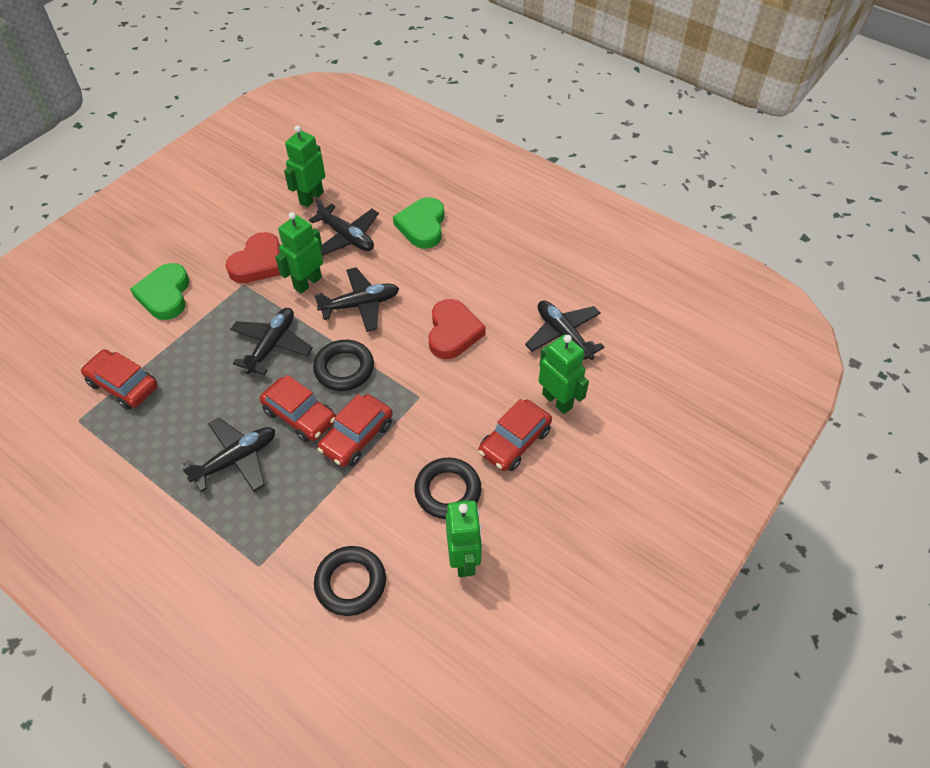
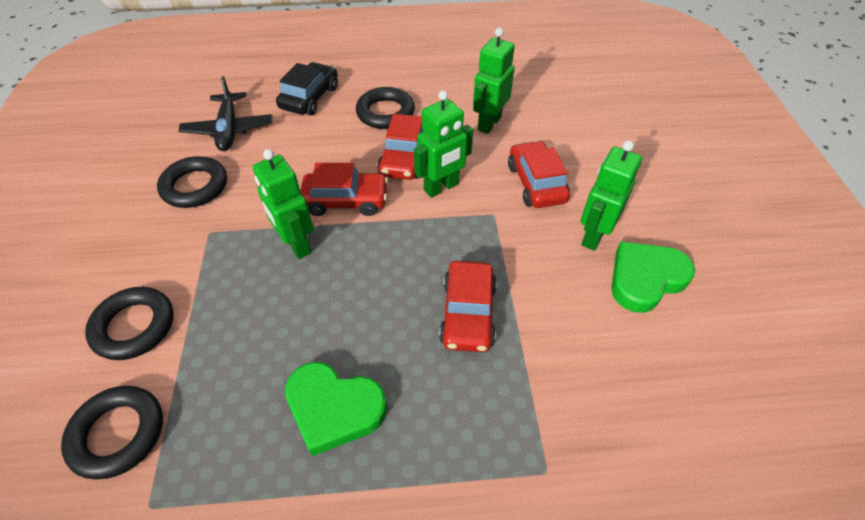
black car: 0 -> 1
black plane: 5 -> 1
black ring: 3 -> 4
red heart: 2 -> 0

